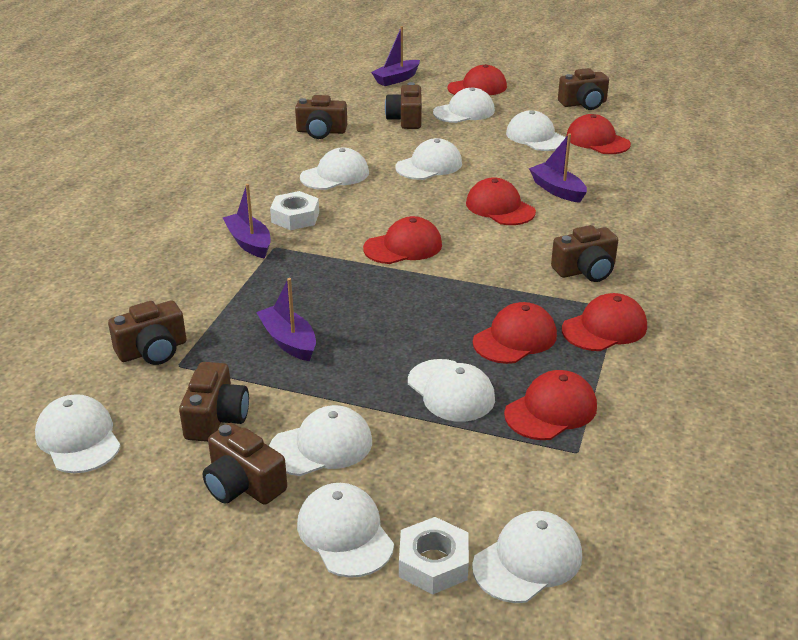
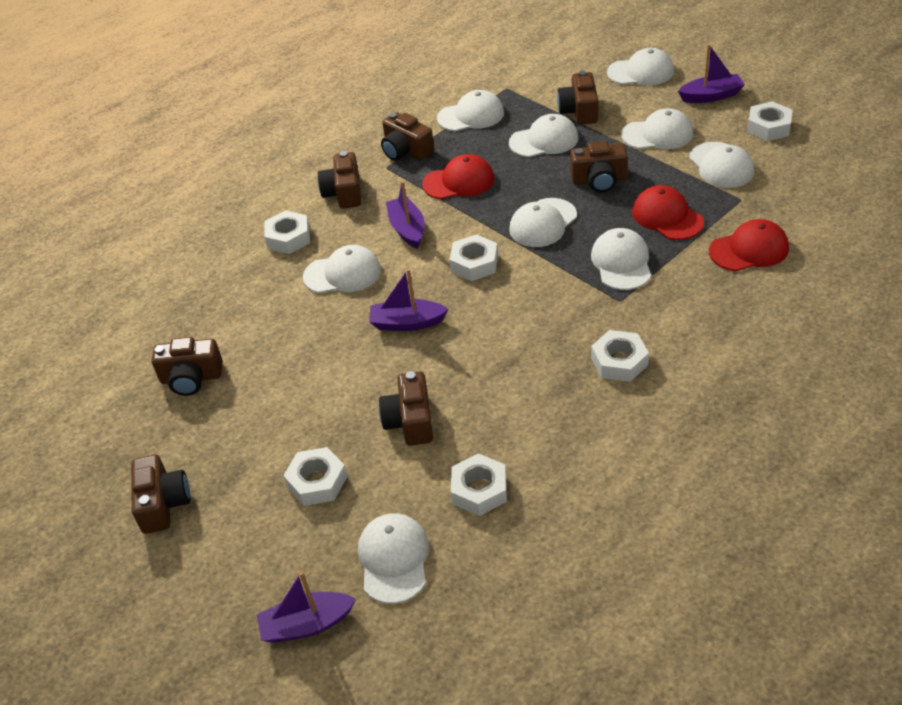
red cap: 7 -> 3
white nut: 2 -> 6

